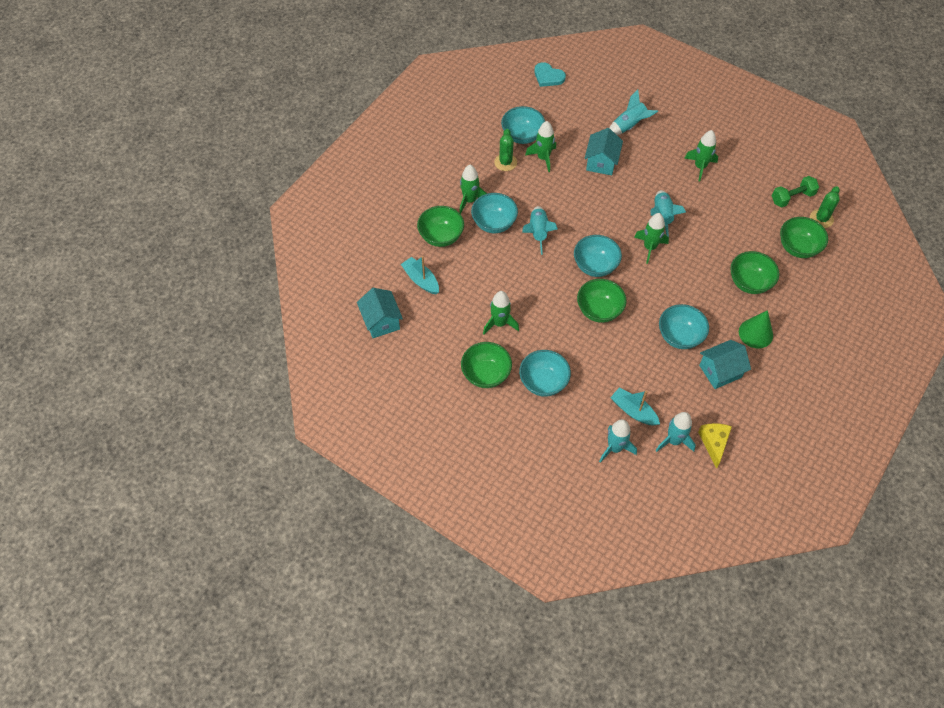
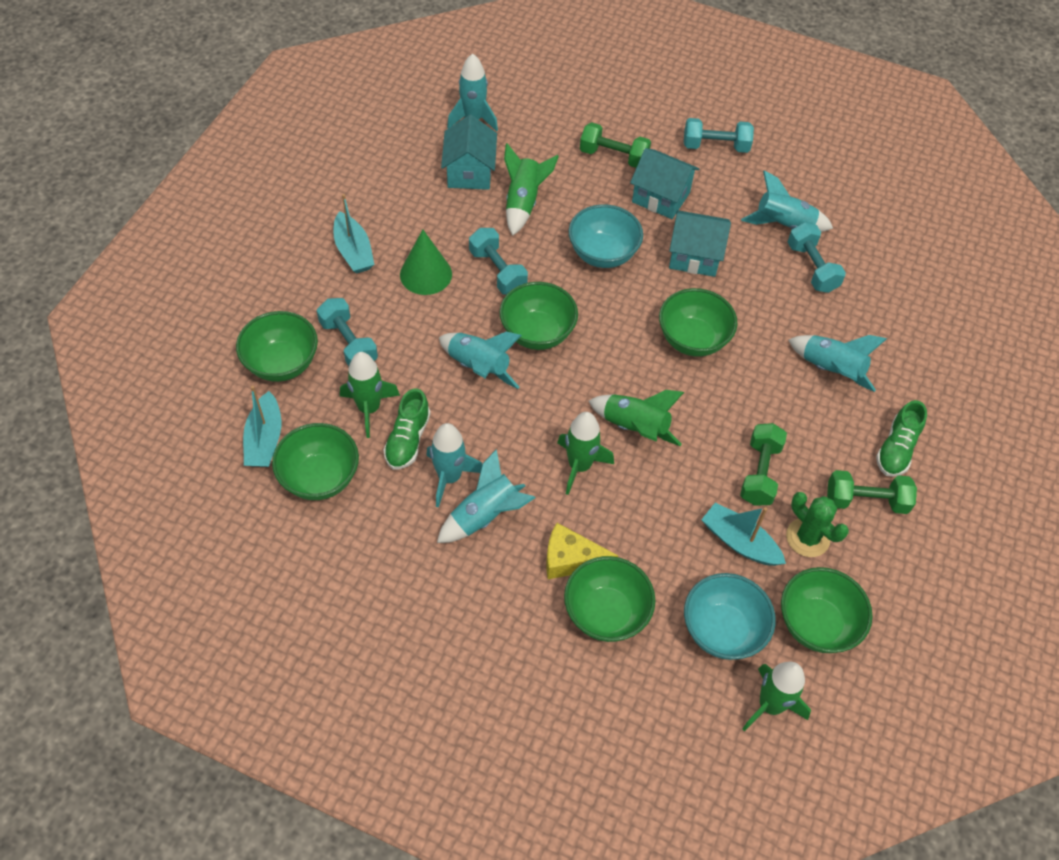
green bowl: 5 -> 6
green cactus: 2 -> 1
green dumbbell: 1 -> 3
green shoe: 0 -> 2
turquoise boat: 2 -> 3
turquoise bowl: 5 -> 2
turquoise dumbbell: 0 -> 4
turquoise heart: 1 -> 0
turquoise rocket: 5 -> 6

